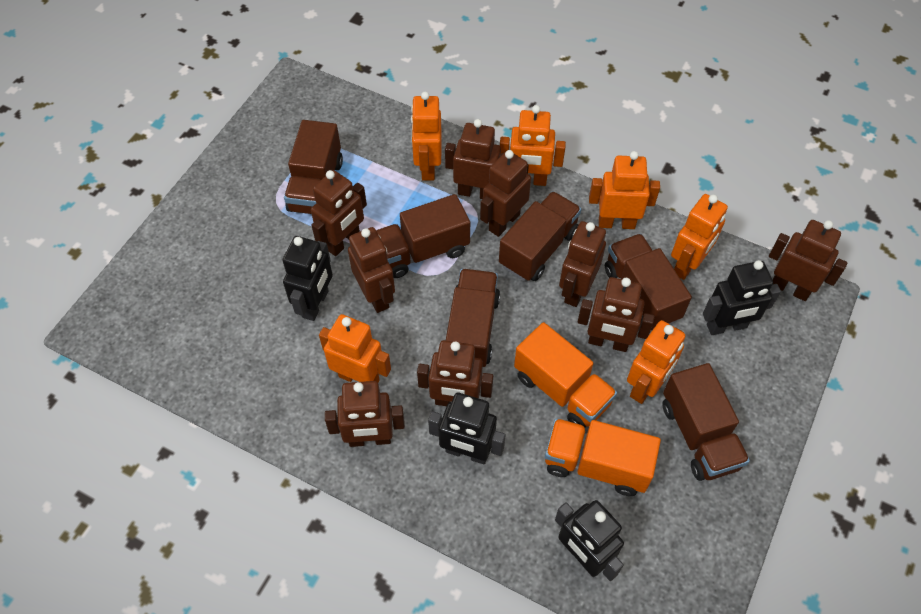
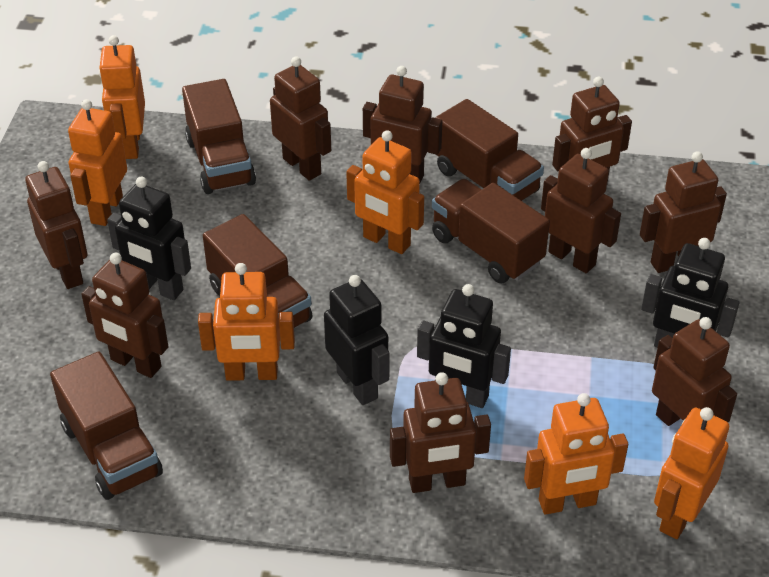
brown truck: 6 -> 5
orange truck: 2 -> 0

